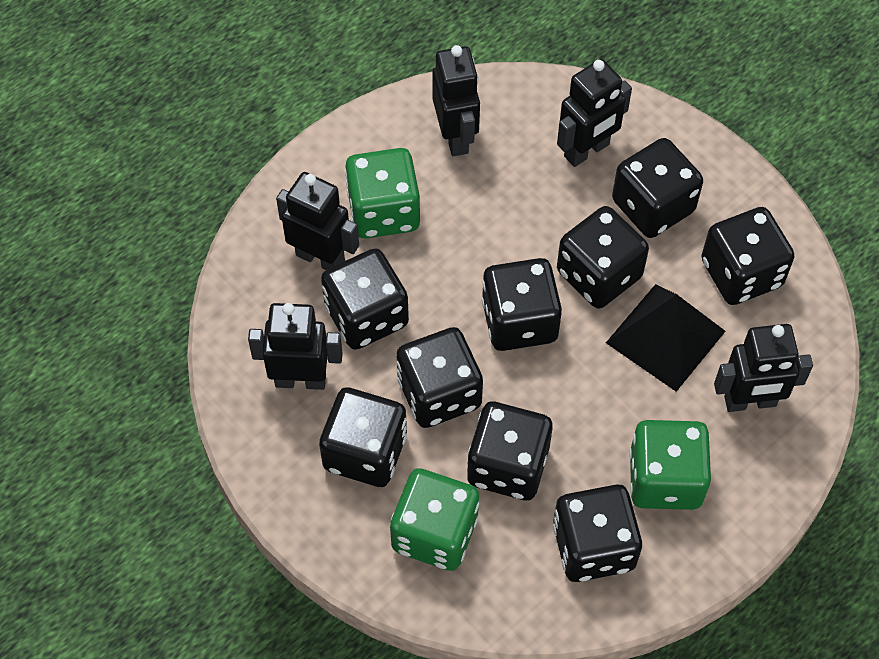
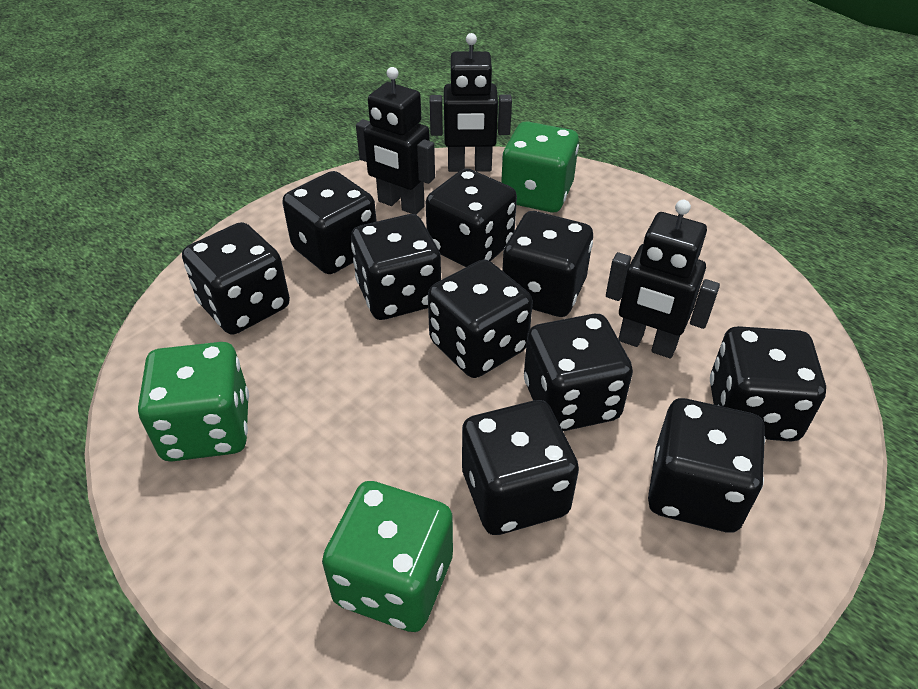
black dice: 9 -> 10
black pyramid: 1 -> 0
black robot: 5 -> 3

